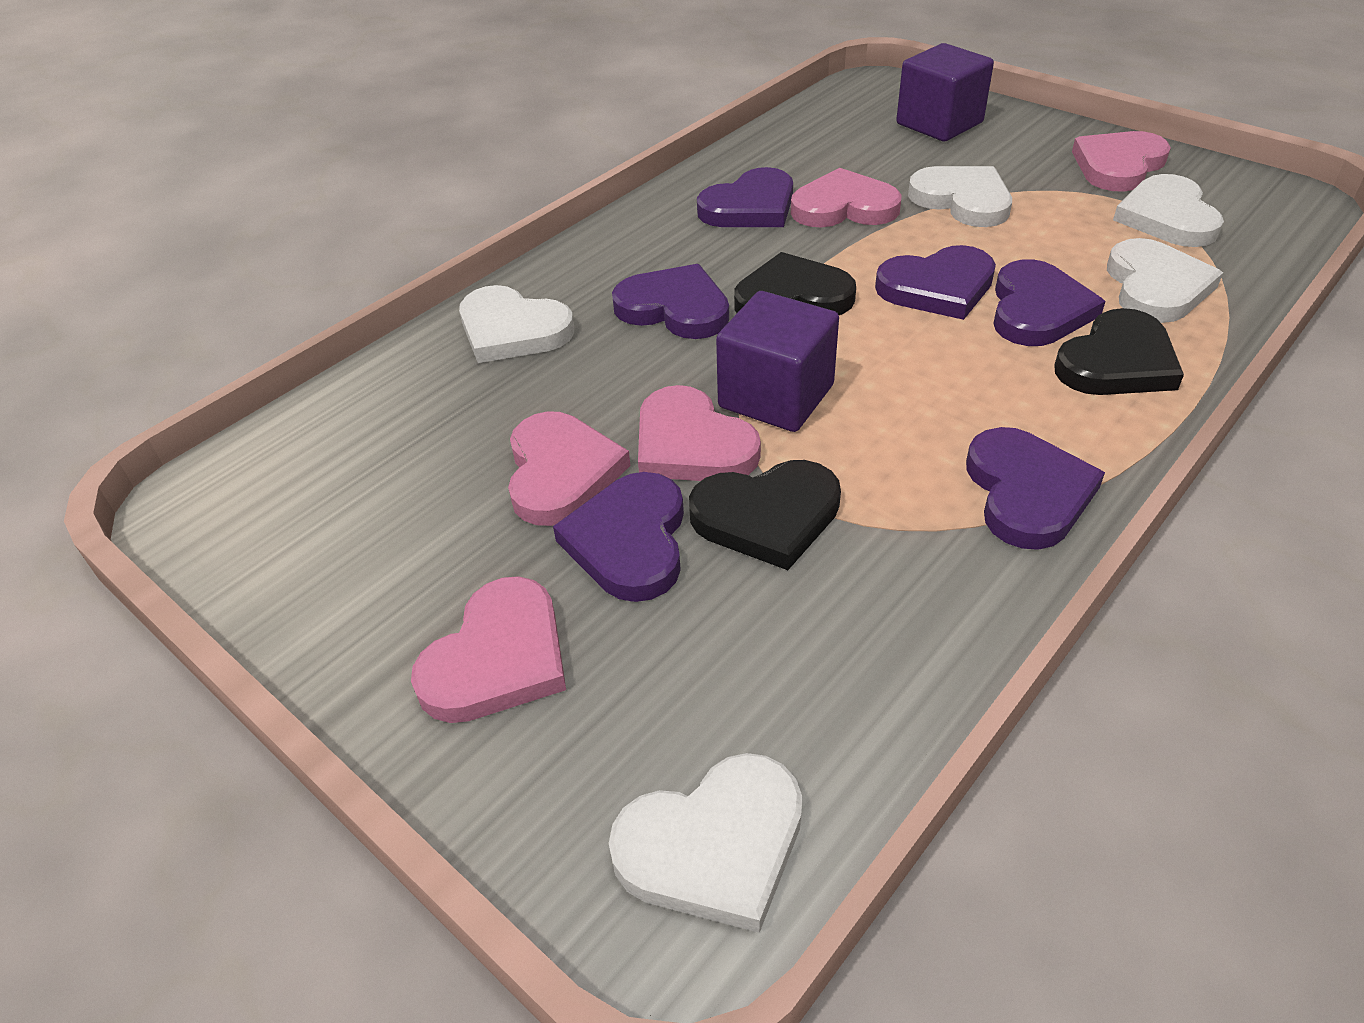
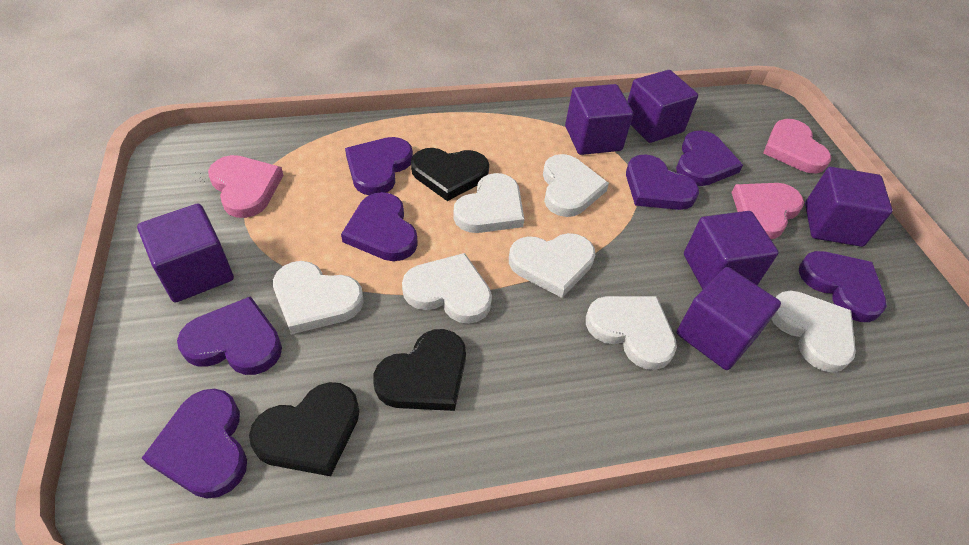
pink heart: 5 -> 3
purple cube: 2 -> 6
purple heart: 6 -> 7
white heart: 5 -> 7

